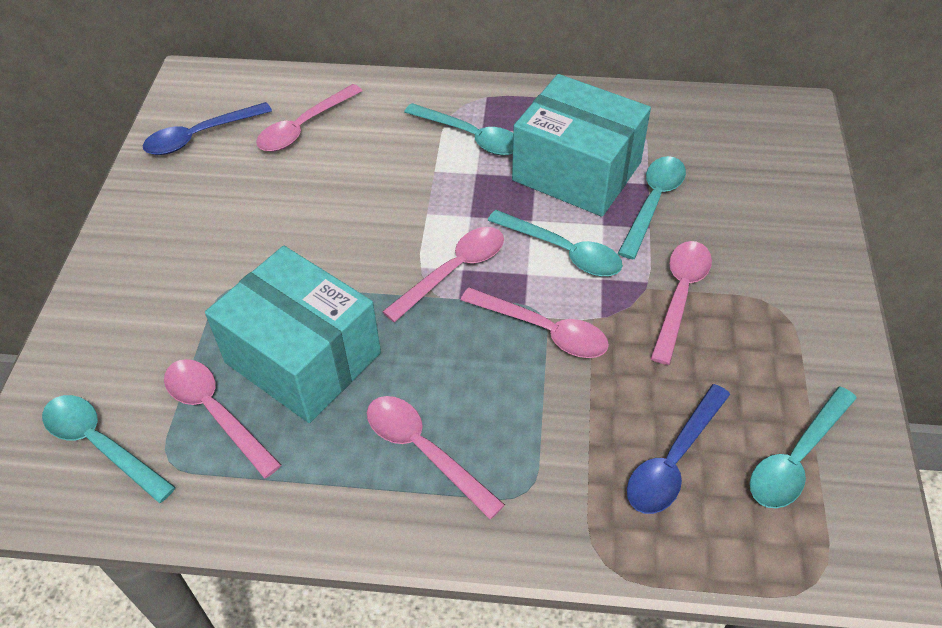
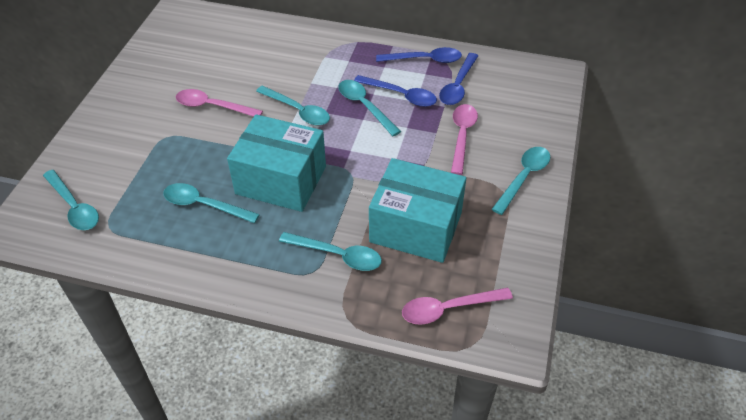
blue spoon: 2 -> 3
pink spoon: 6 -> 3
turquoise spoon: 5 -> 6

